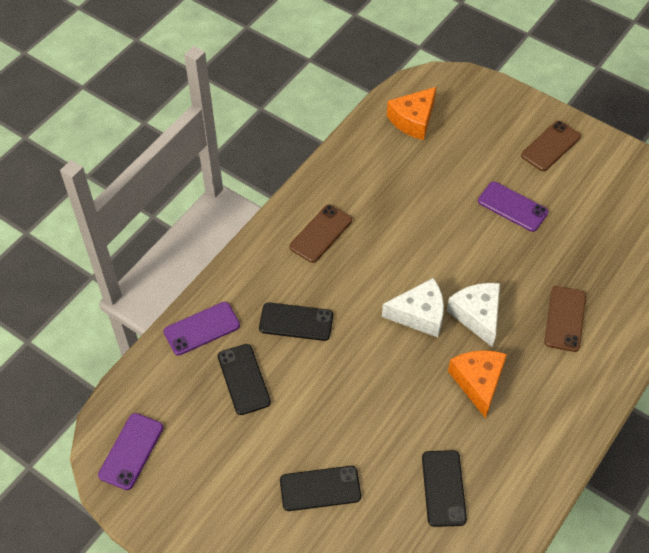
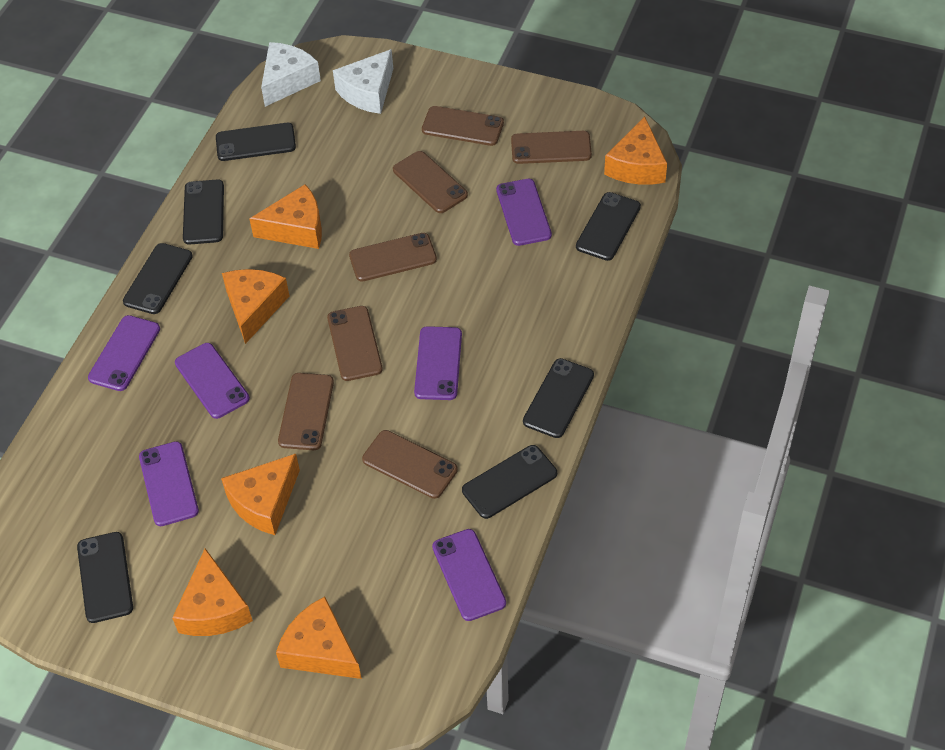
black phone: 4 -> 7
brown phone: 3 -> 7
orange cheese: 2 -> 6
purple phone: 3 -> 6

